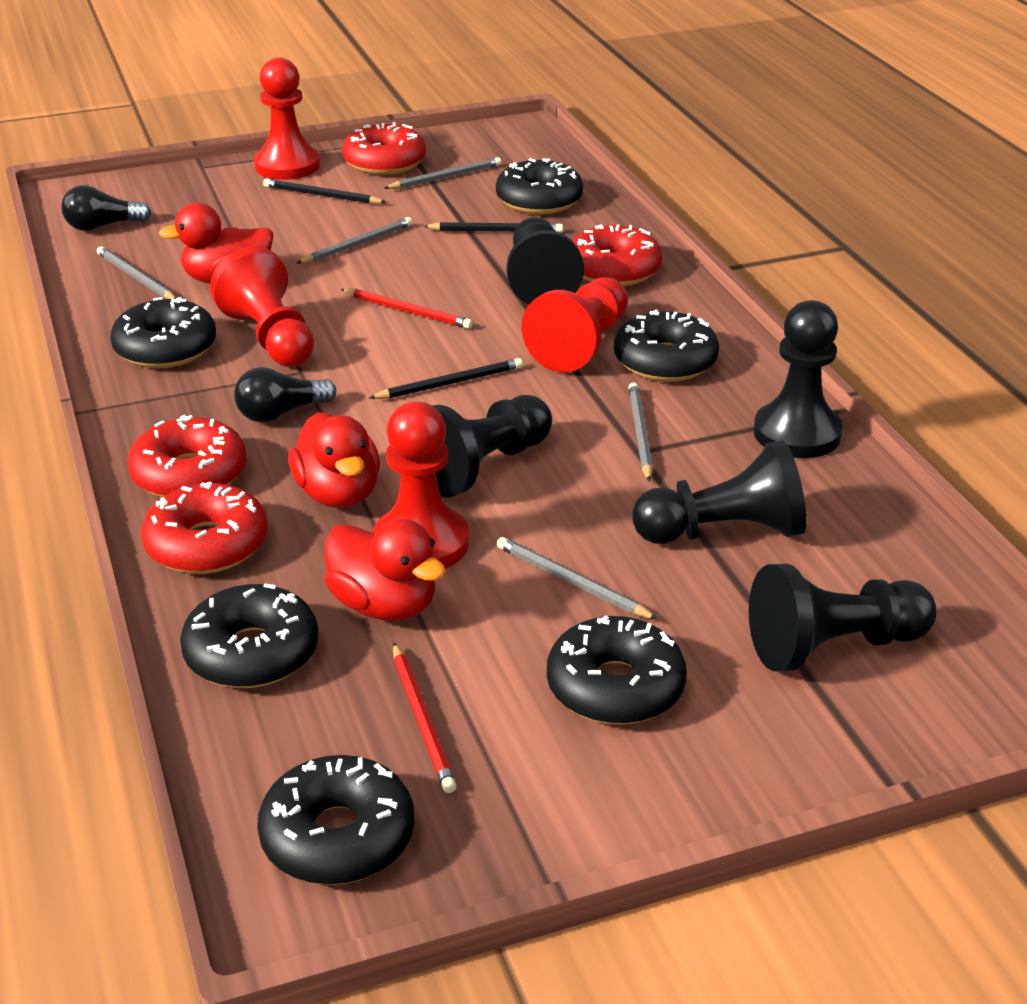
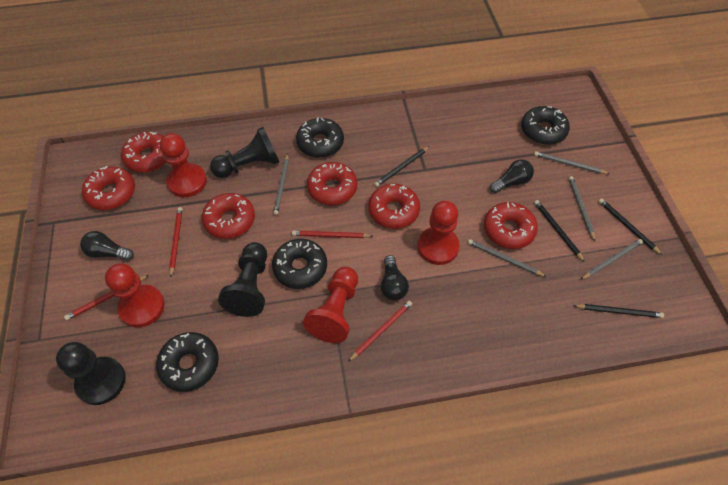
black donut: 6 -> 4
black light bulb: 2 -> 3
black pawn: 5 -> 3
black pencil: 3 -> 4
red donut: 4 -> 6
red duck: 3 -> 0
red pencil: 2 -> 4

